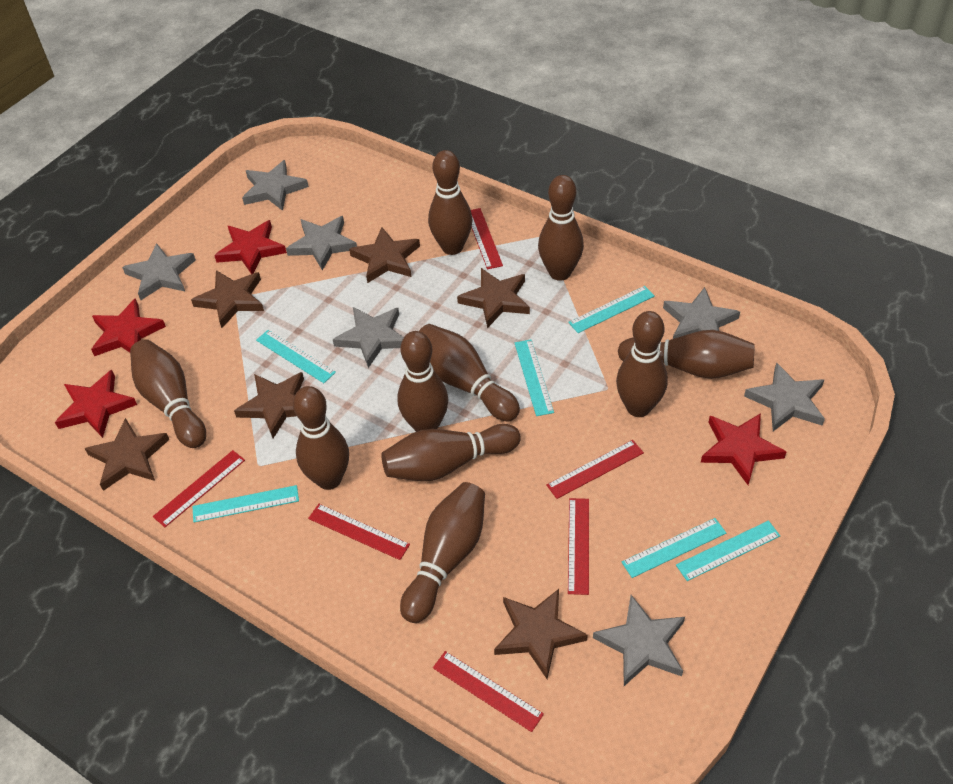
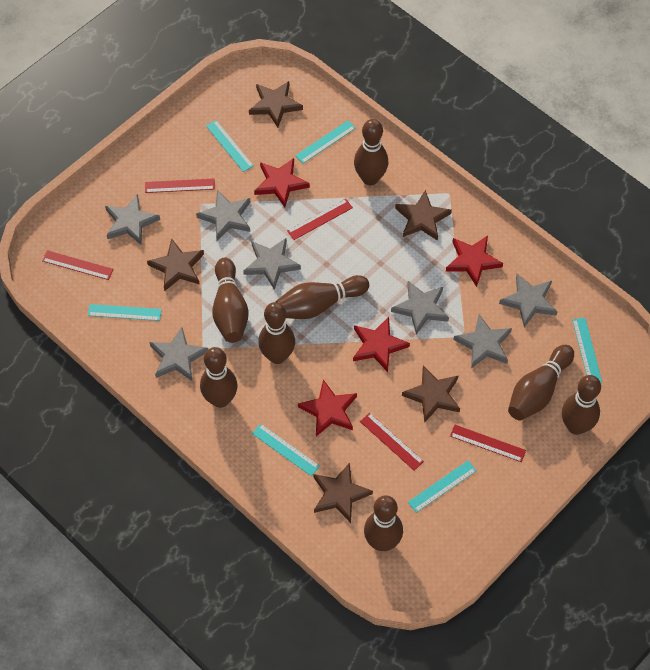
brown bowling pin: 10 -> 8
brown star: 6 -> 5
red ruler: 6 -> 5

